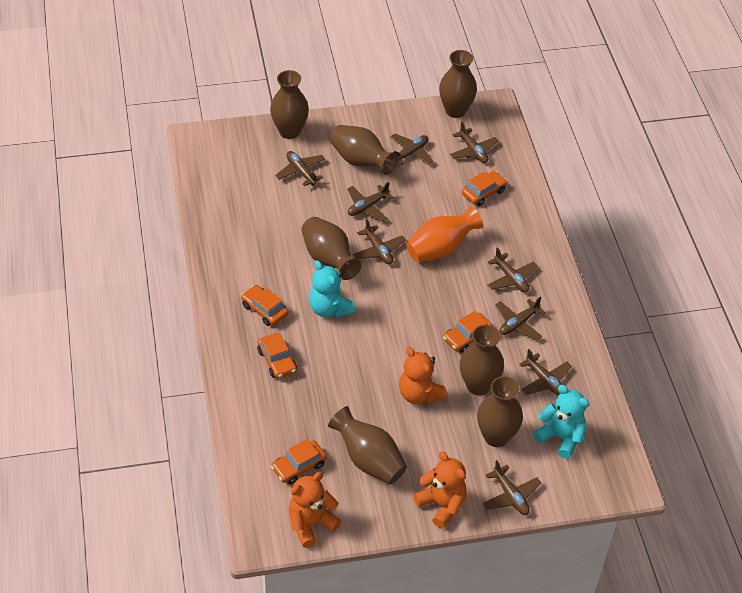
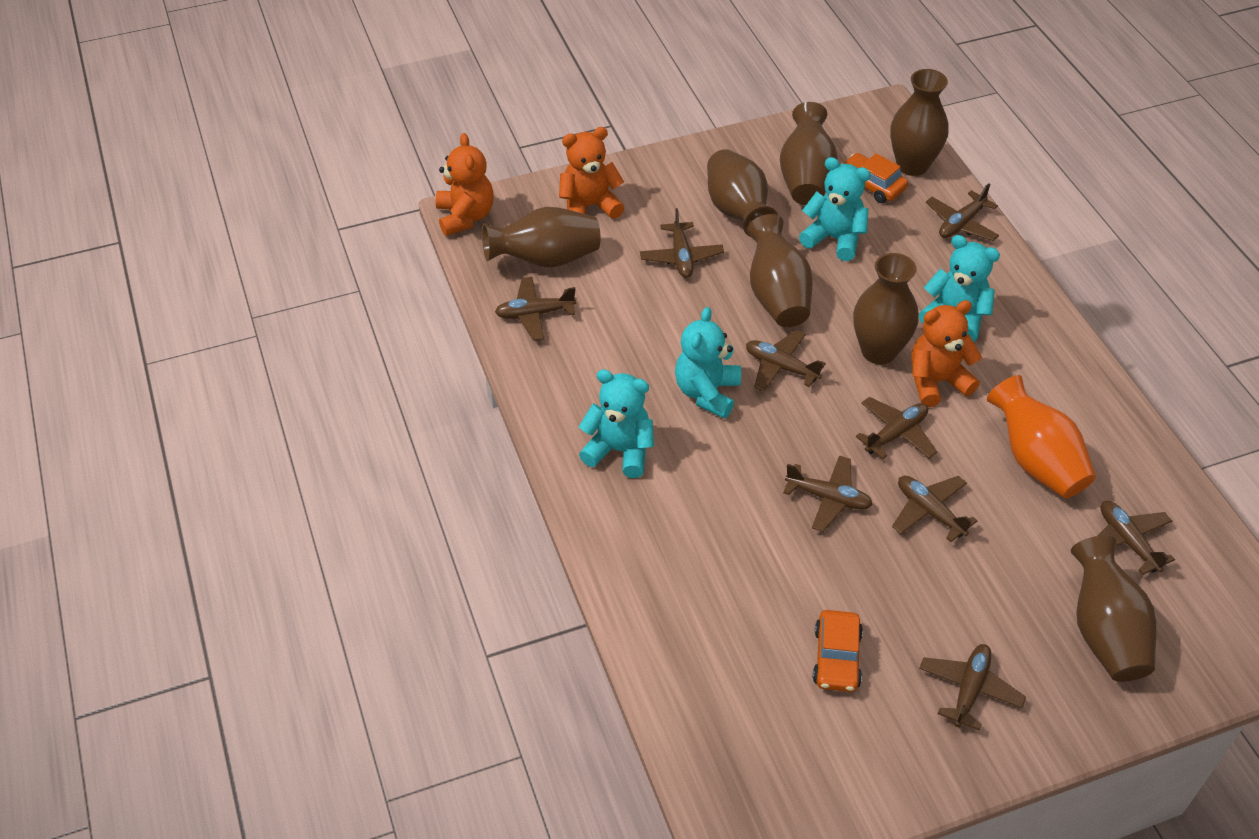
orange car: 5 -> 2
turquoise teddy bear: 2 -> 4

